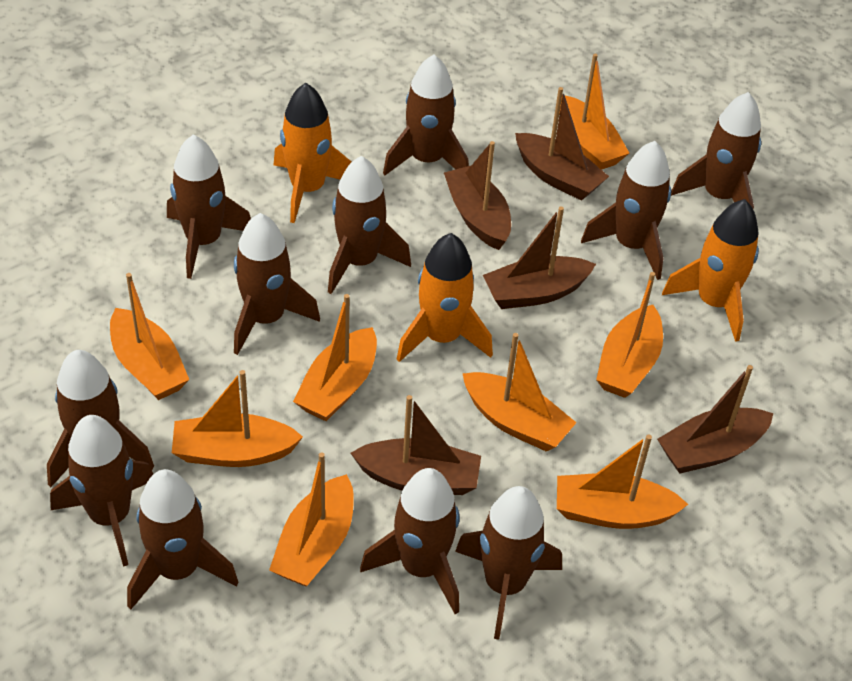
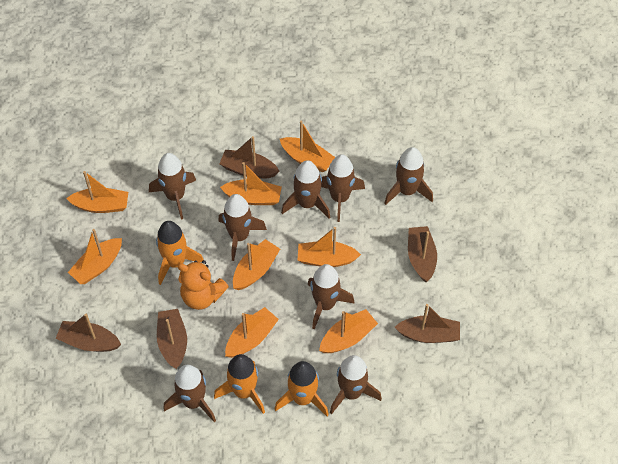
brown rocket: 11 -> 8
orange teddy bear: 0 -> 1

